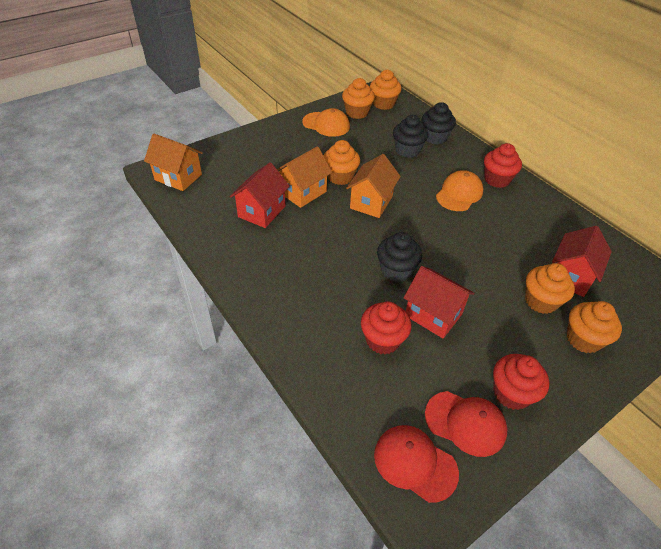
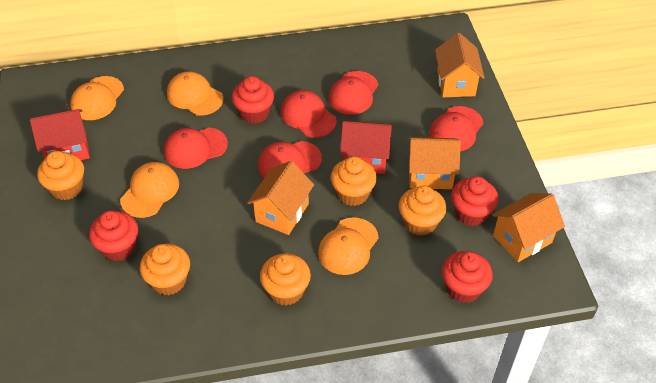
black cupcake: 3 -> 0
orange cap: 2 -> 4
orange house: 3 -> 4
red cap: 2 -> 5
red cupcake: 3 -> 4
red house: 3 -> 2

